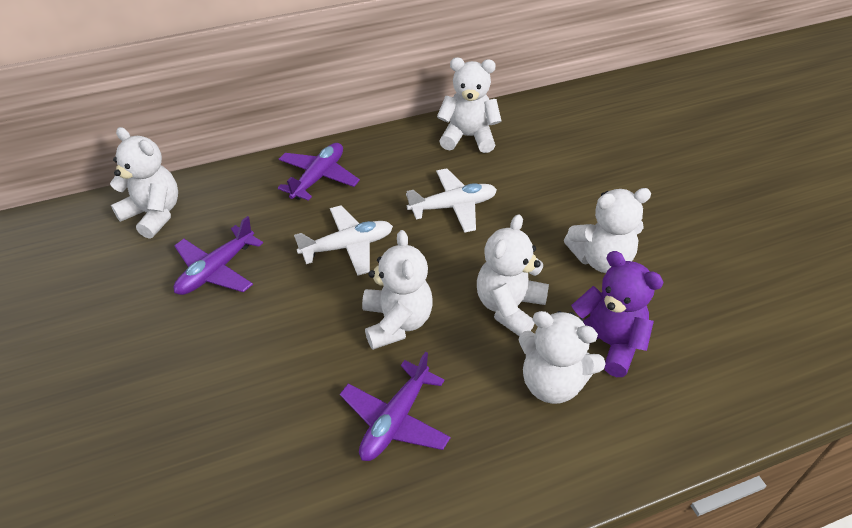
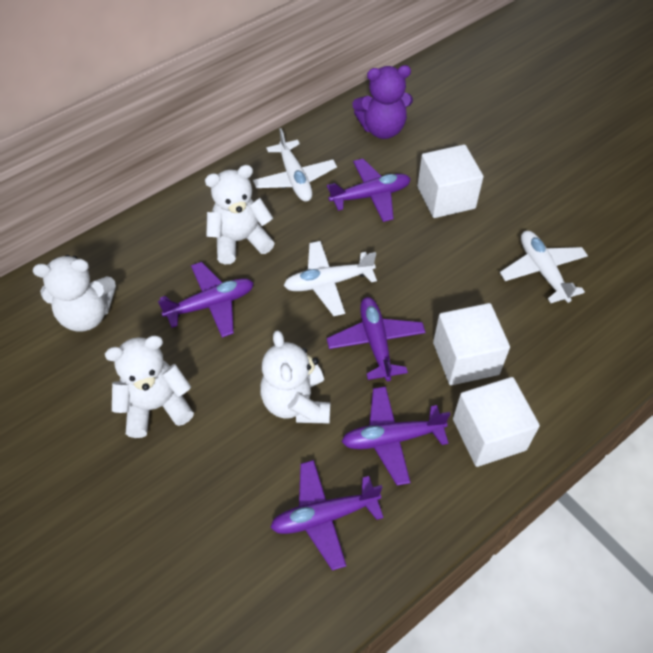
purple plane: 3 -> 5
white cube: 0 -> 3
white plane: 2 -> 3
white teddy bear: 6 -> 4

